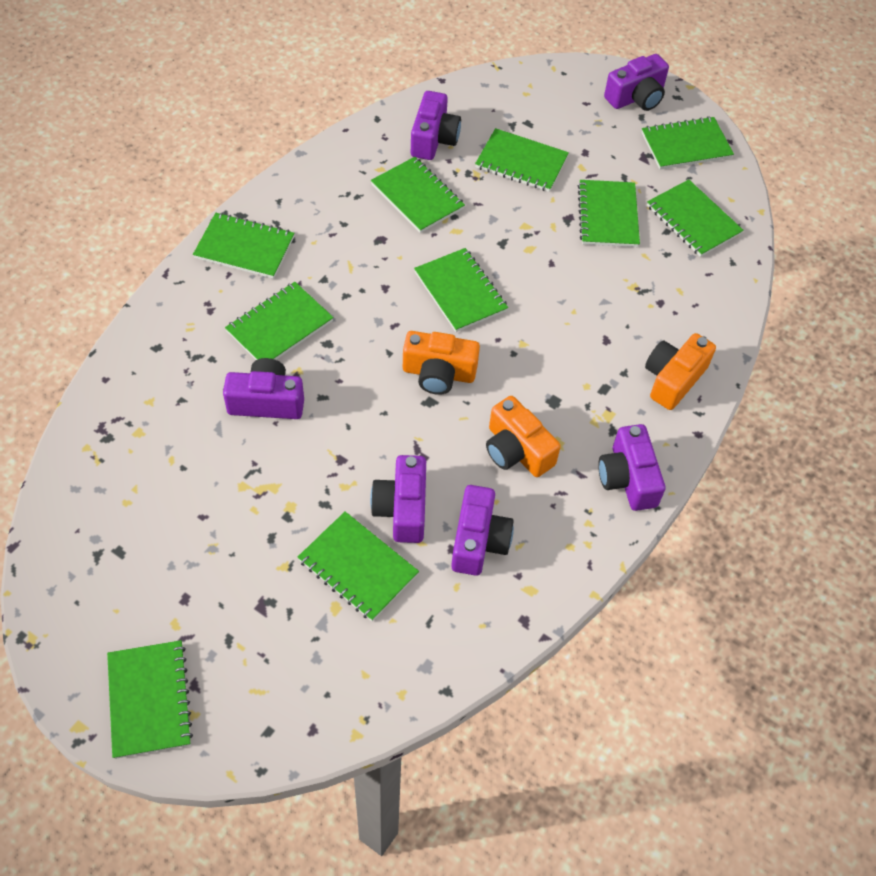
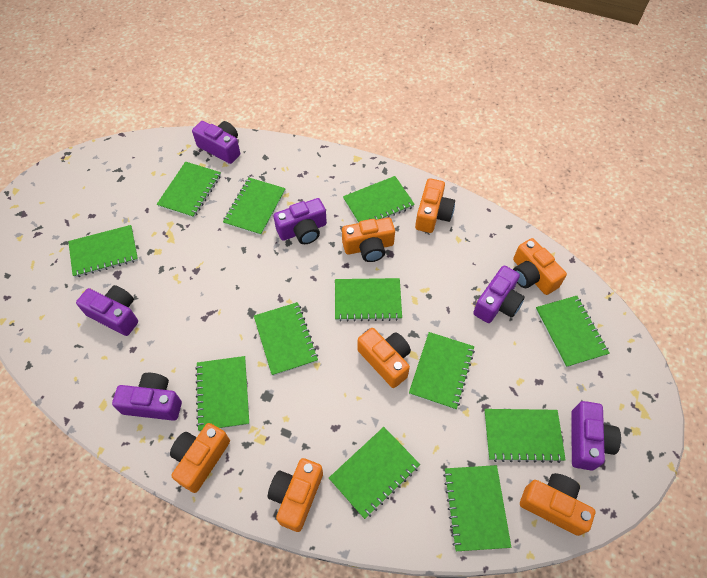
green notebook: 10 -> 12
orange camera: 3 -> 7

